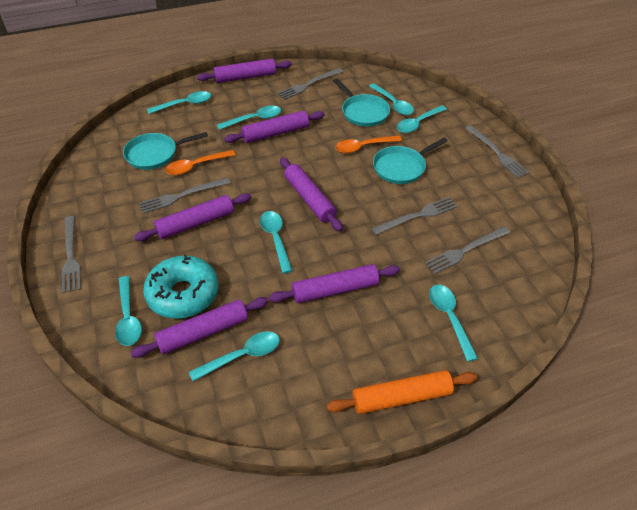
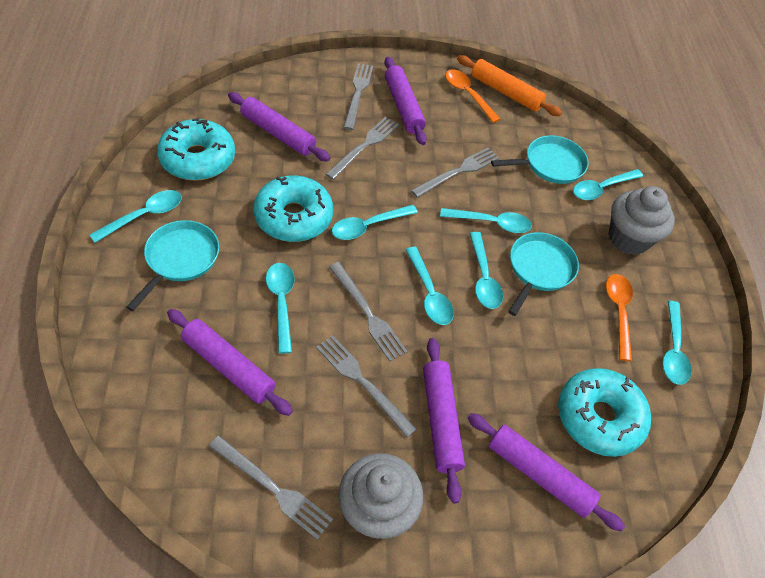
grey cupcake: 0 -> 2
purple rolling pin: 6 -> 5
turquoise donut: 1 -> 3

